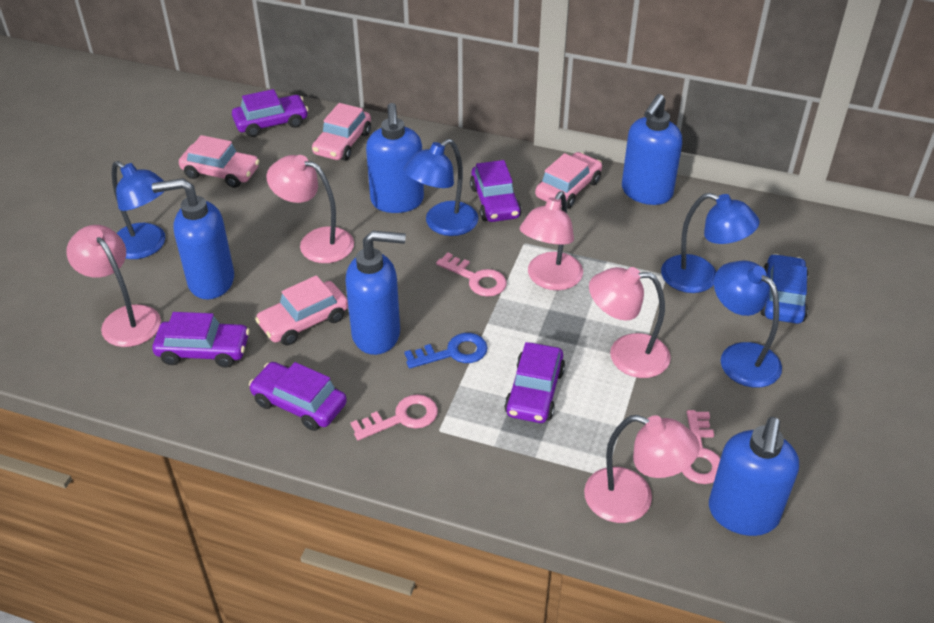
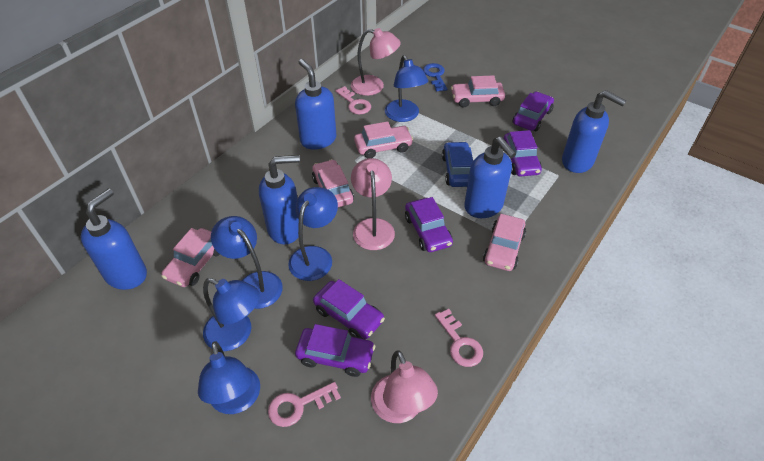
blue lamp: 4 -> 5
pink car: 4 -> 5
pink lamp: 5 -> 3

